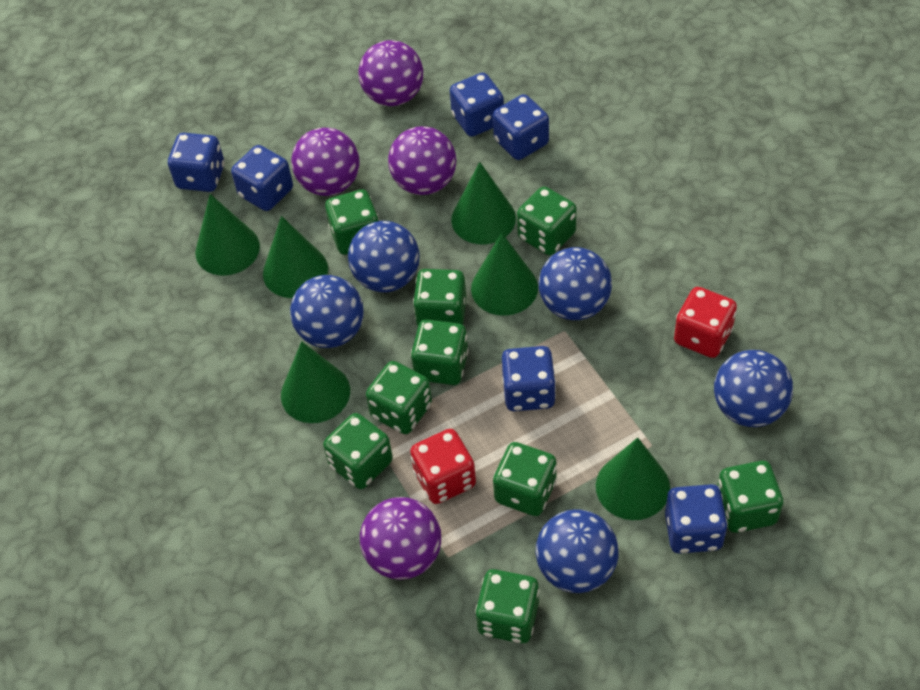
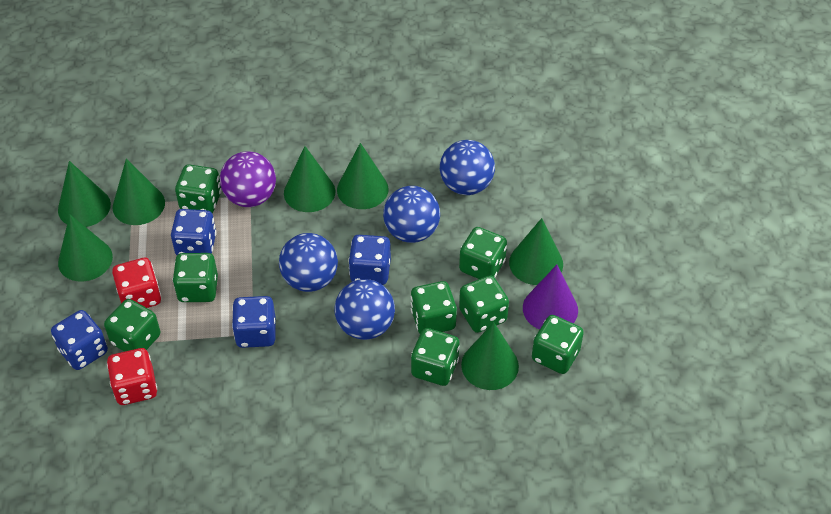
blue ball: 5 -> 4
blue dice: 6 -> 4
green cone: 6 -> 7
green dice: 9 -> 8
purple ball: 4 -> 1
purple cone: 0 -> 1

